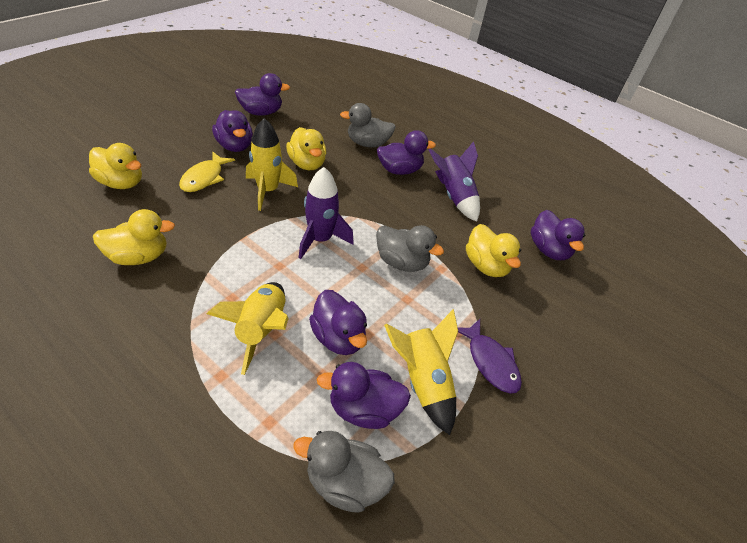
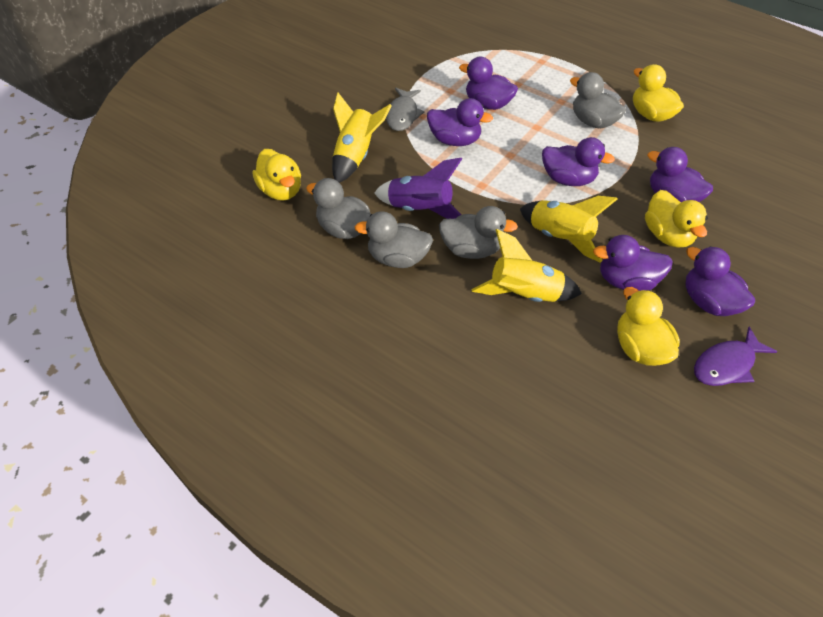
grey duck: 3 -> 4
grey fish: 0 -> 1
purple rocket: 2 -> 1
yellow fish: 1 -> 0

